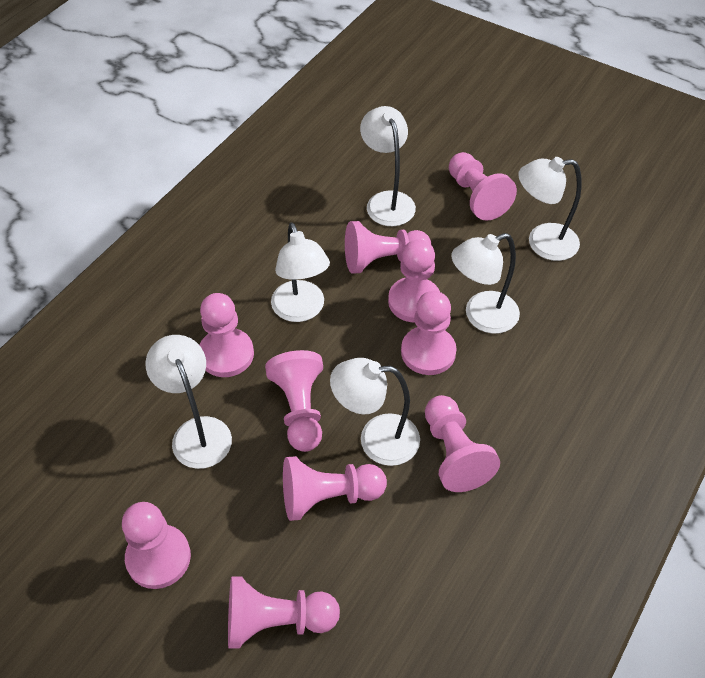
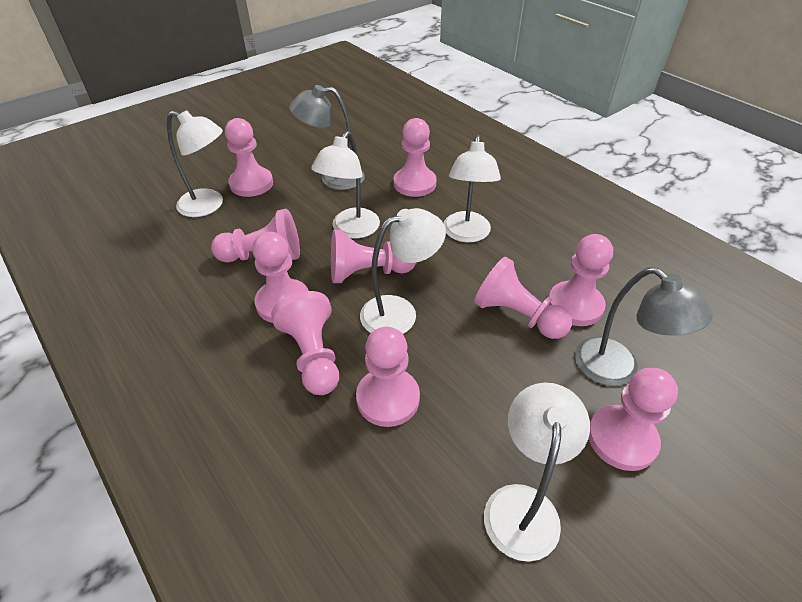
grey lamp: 0 -> 2
white lamp: 6 -> 5

